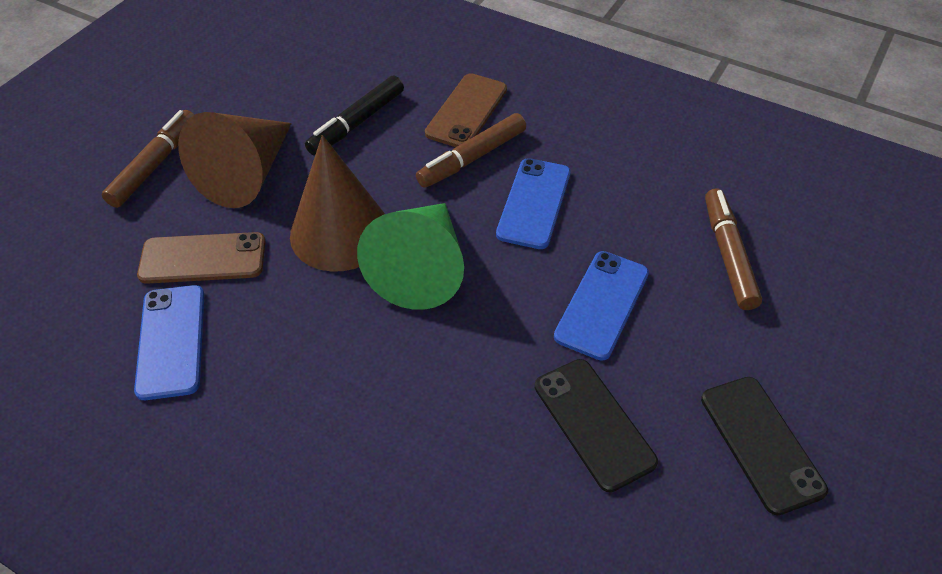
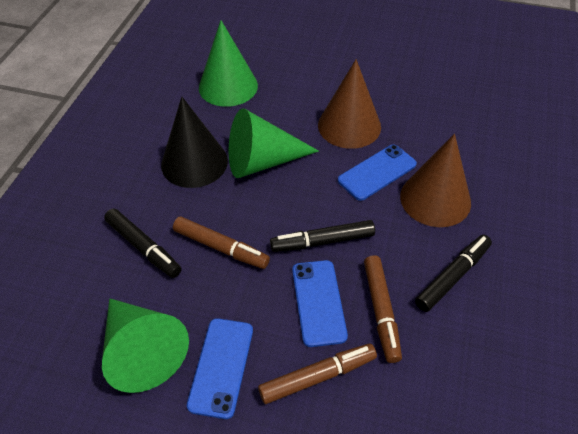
black cone: 0 -> 1
black marker: 1 -> 3
black phone: 2 -> 0
brown phone: 2 -> 0
green cone: 1 -> 3

